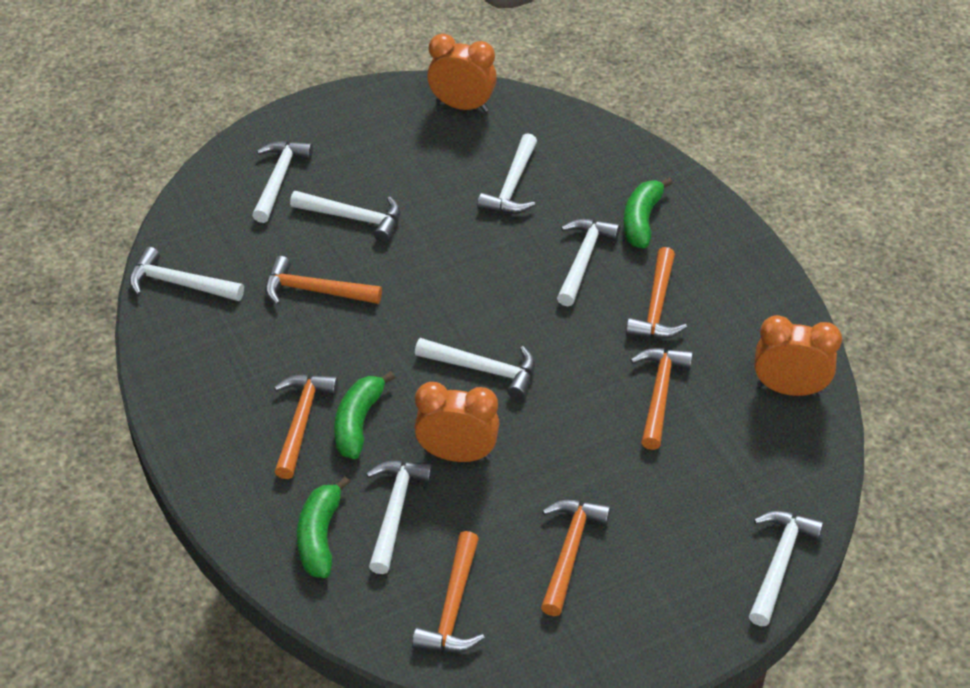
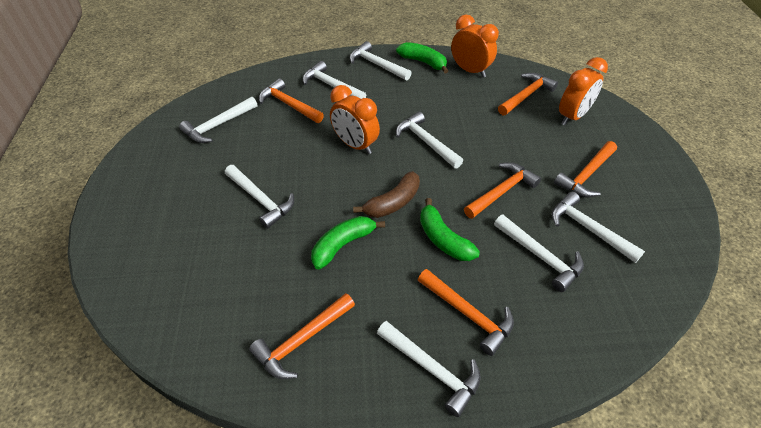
brown banana: 0 -> 1

